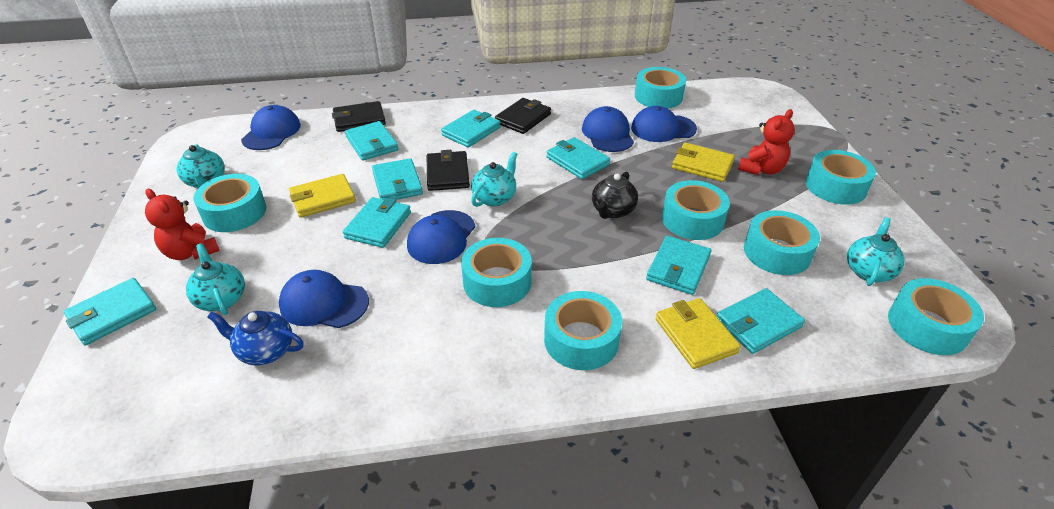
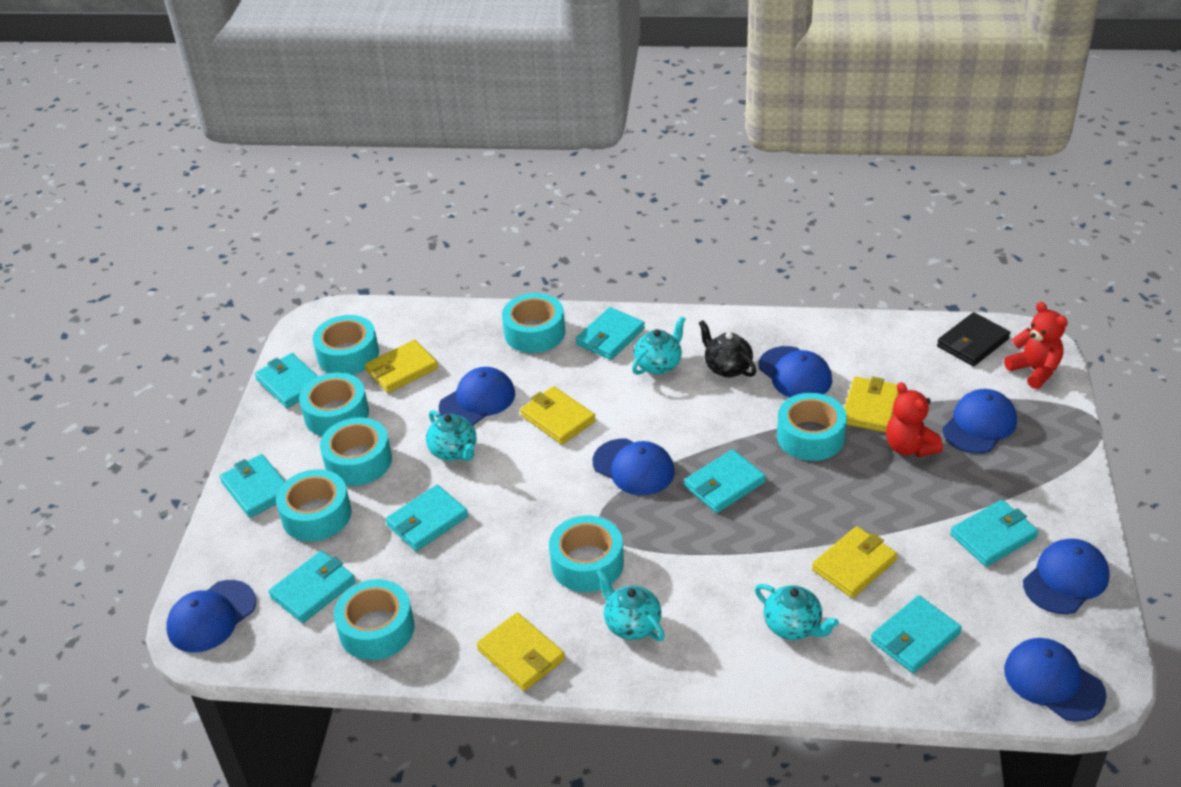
black wallet: 3 -> 1
blue cap: 5 -> 7
blue teapot: 1 -> 0
yellow wallet: 3 -> 5

